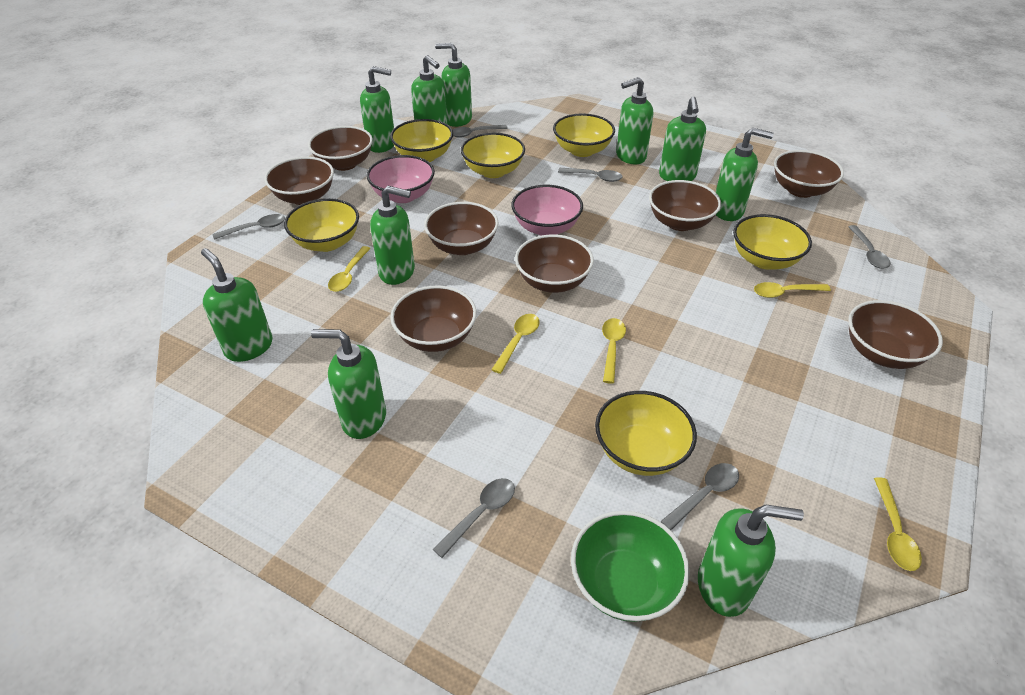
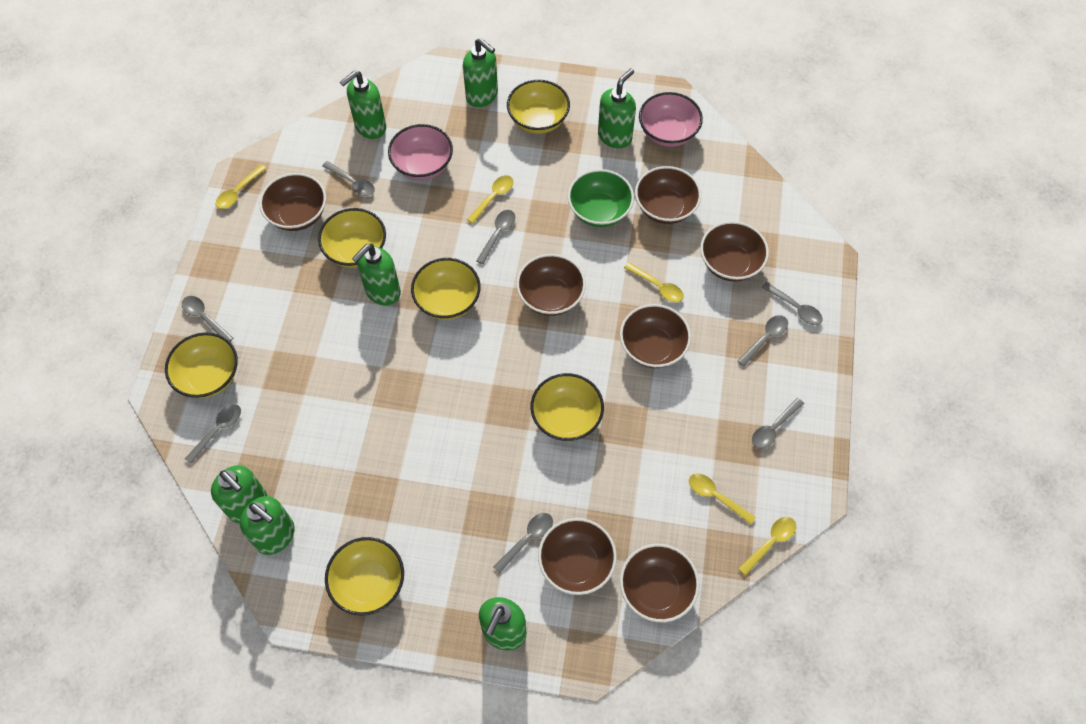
brown bowl: 8 -> 7
green soap dispenser: 10 -> 7
grey spoon: 6 -> 8

